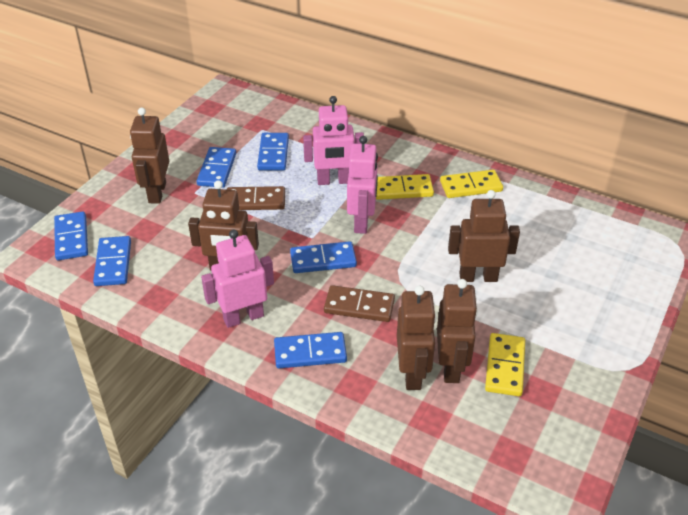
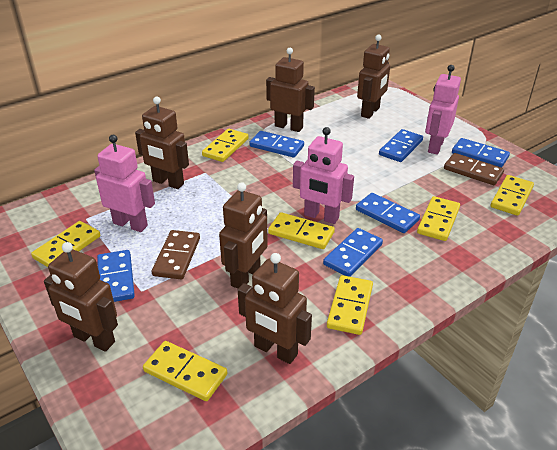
brown robot: 5 -> 6
yellow domino: 3 -> 7

